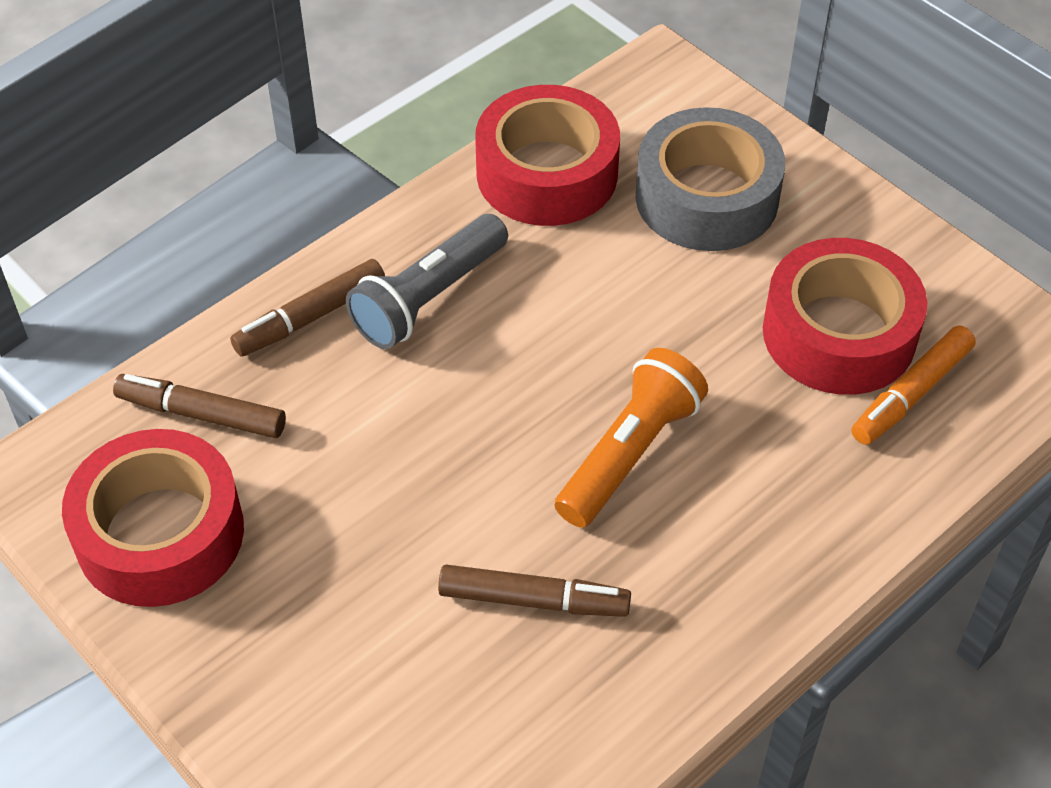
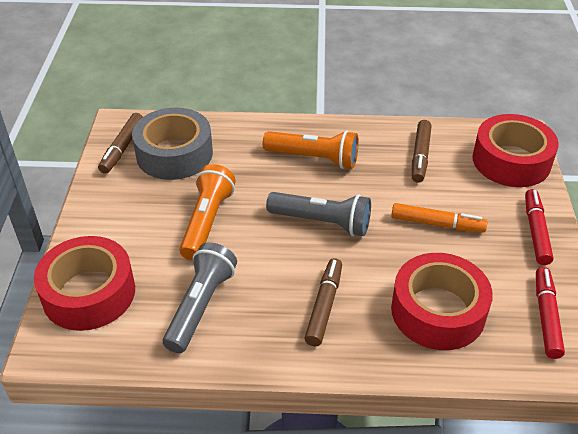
grey flashlight: 1 -> 2
orange flashlight: 1 -> 2
red marker: 0 -> 2

